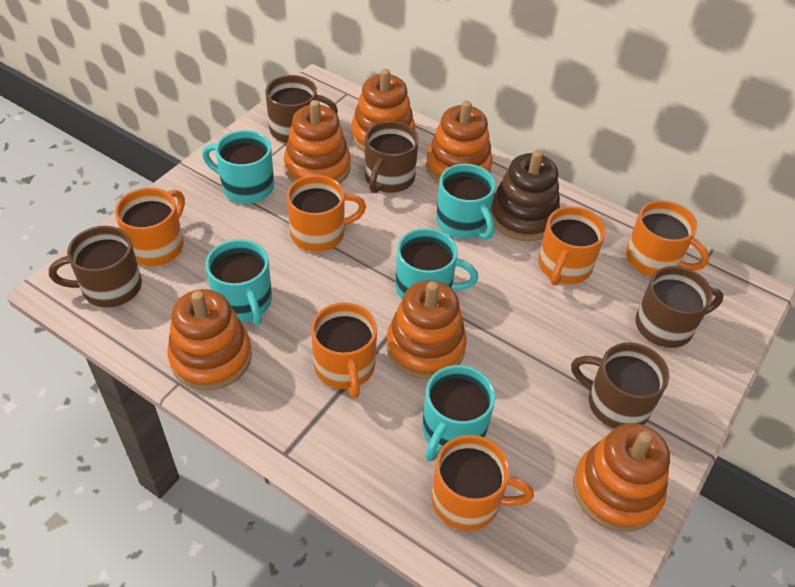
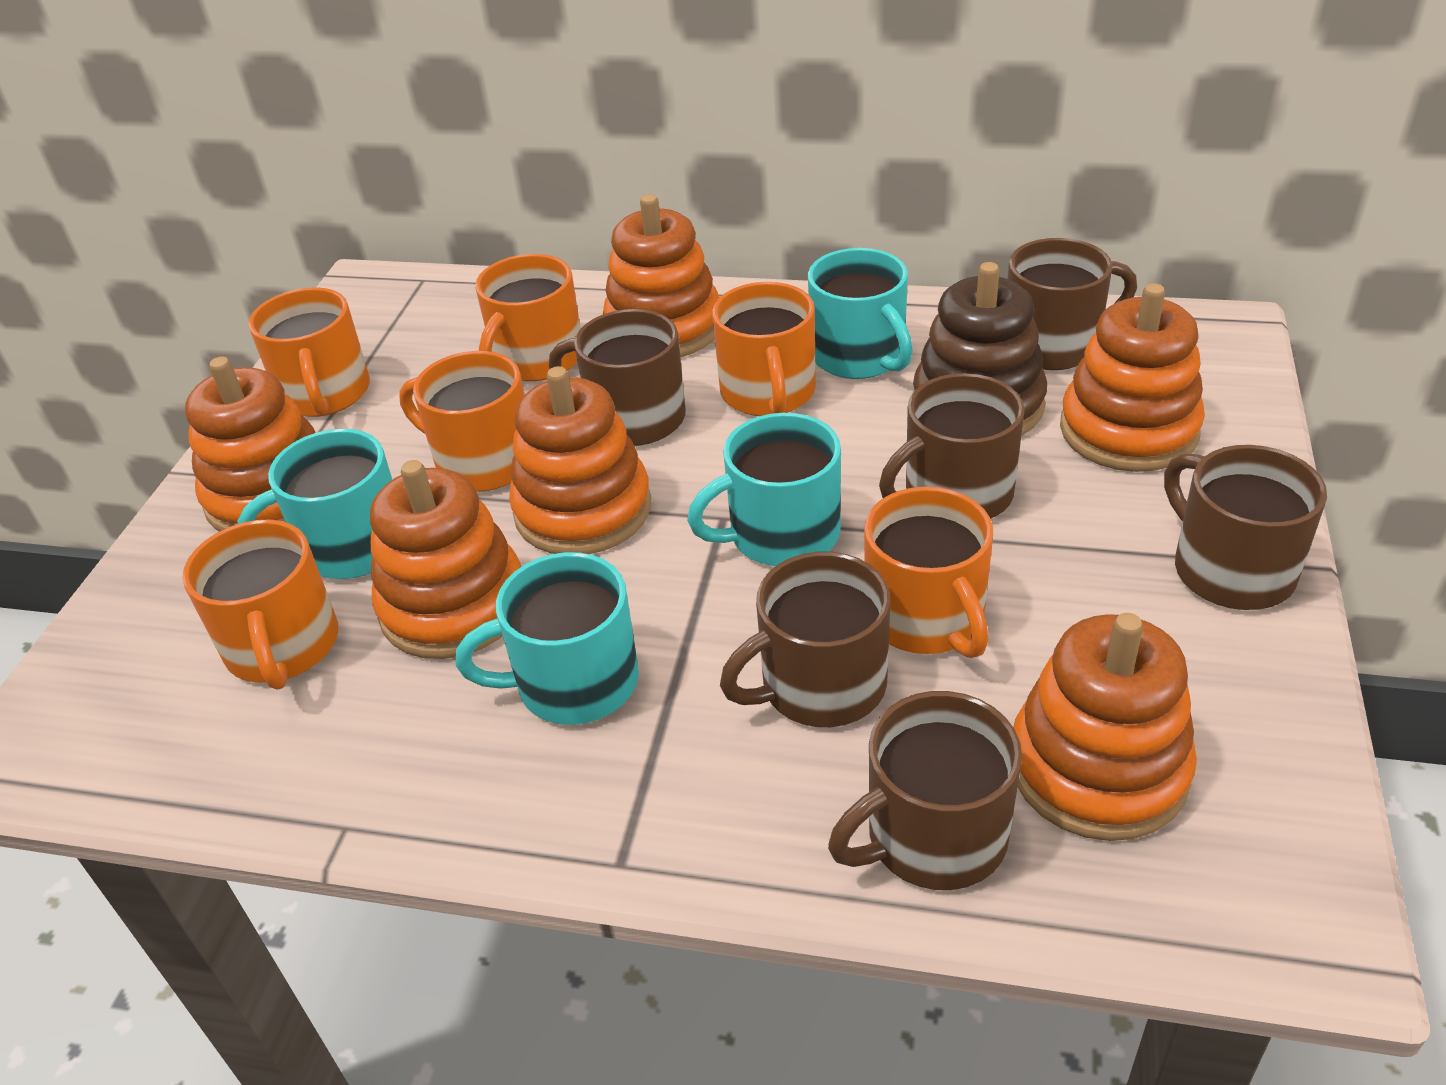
brown mug: 5 -> 6
turquoise mug: 5 -> 4

